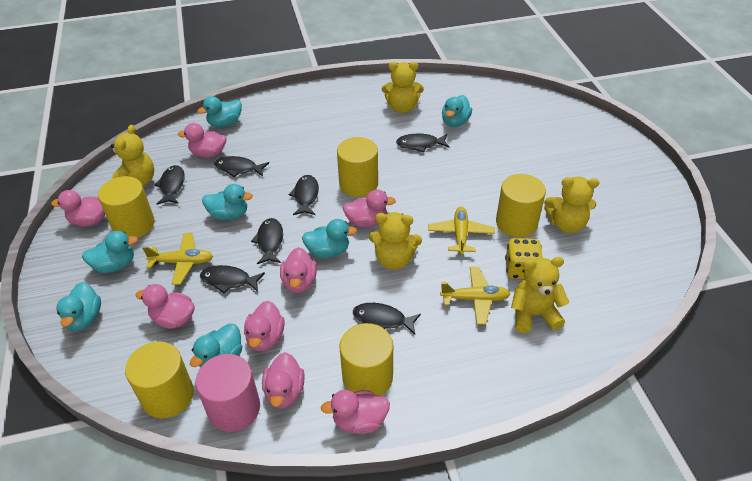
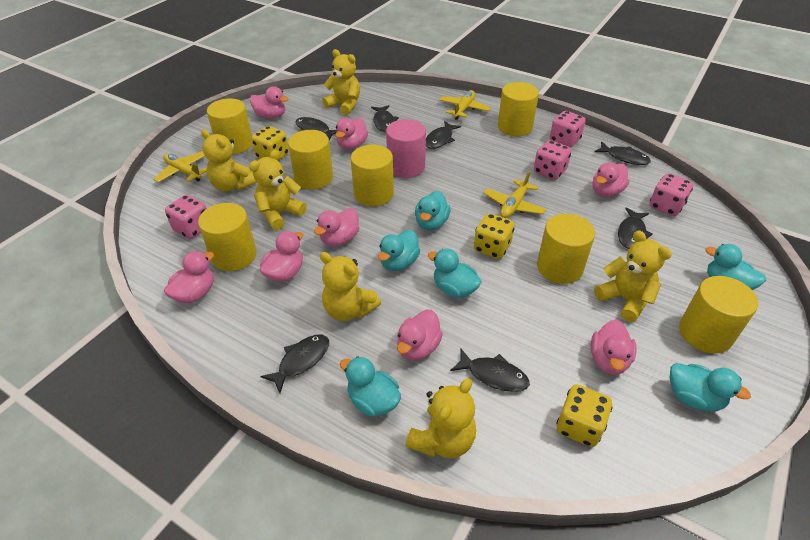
pink dice: 0 -> 4
turquoise duck: 7 -> 6
yellow cylinder: 5 -> 7
yellow dice: 1 -> 3
yellow teddy bear: 5 -> 6

